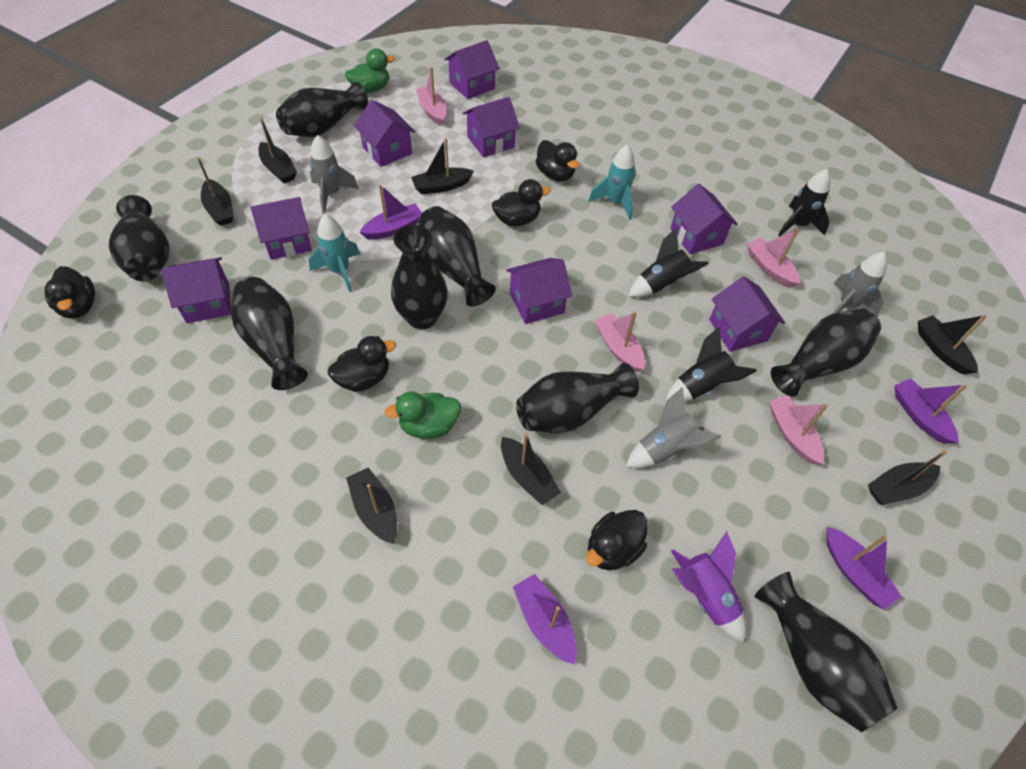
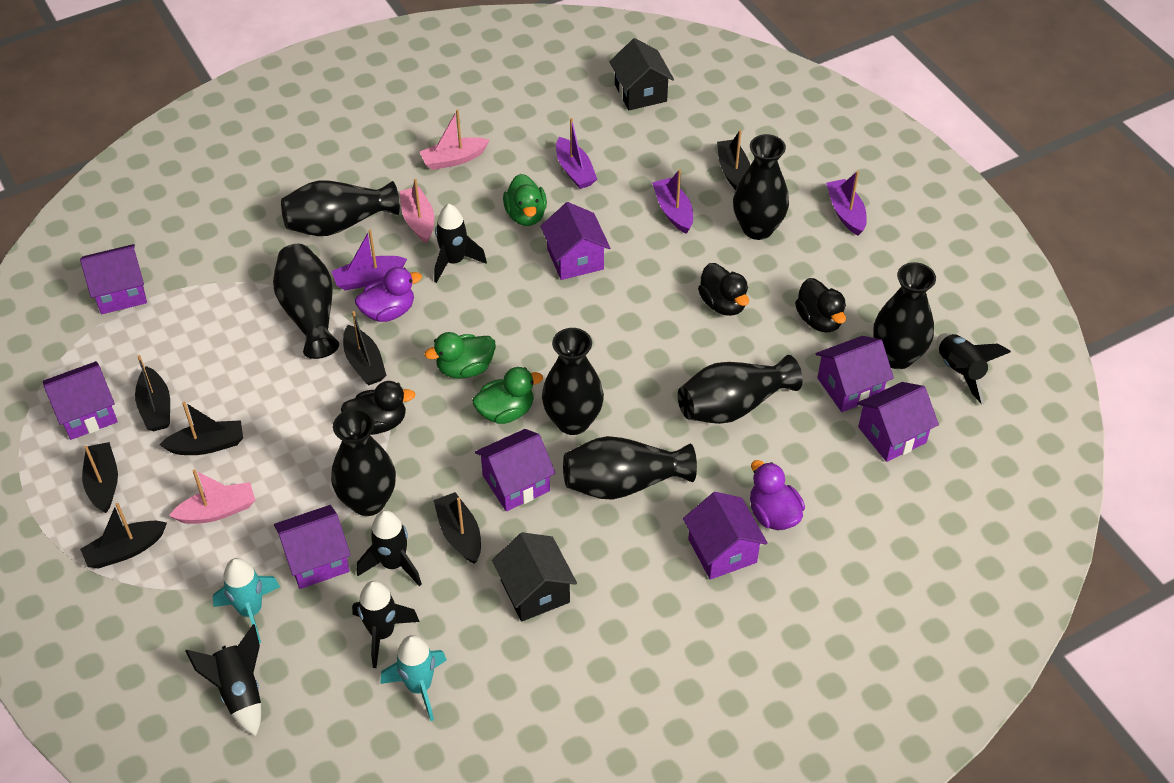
black duck: 5 -> 3
black house: 0 -> 2
black rocket: 3 -> 5
green duck: 2 -> 3
grey rocket: 3 -> 0
pink boat: 4 -> 3
purple duck: 0 -> 2
purple rocket: 1 -> 0

